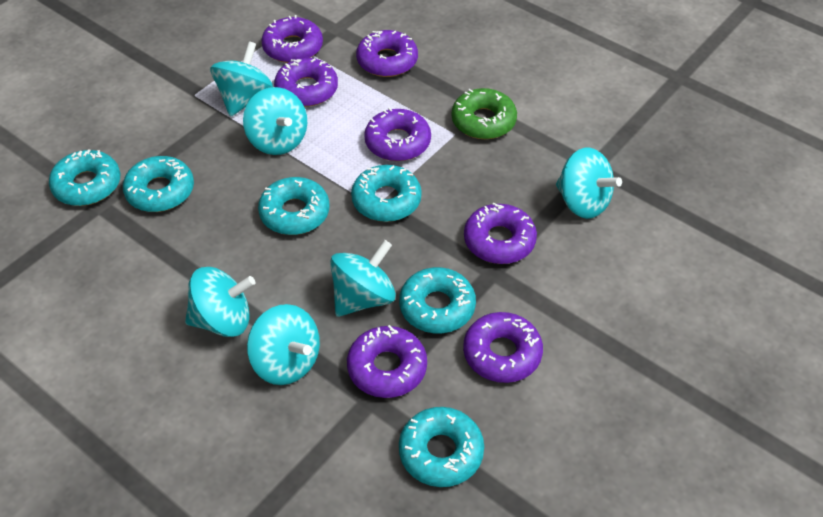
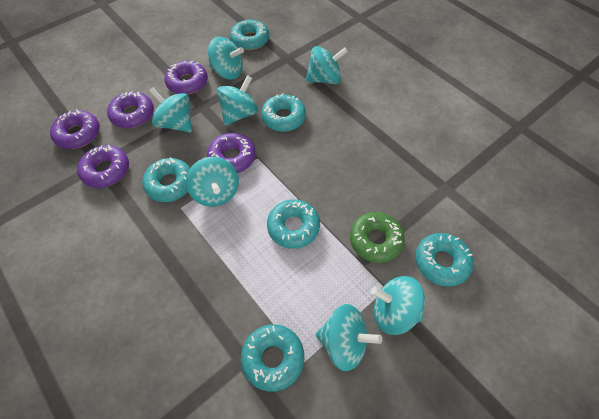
purple donut: 7 -> 5
turquoise spinning top: 6 -> 7

